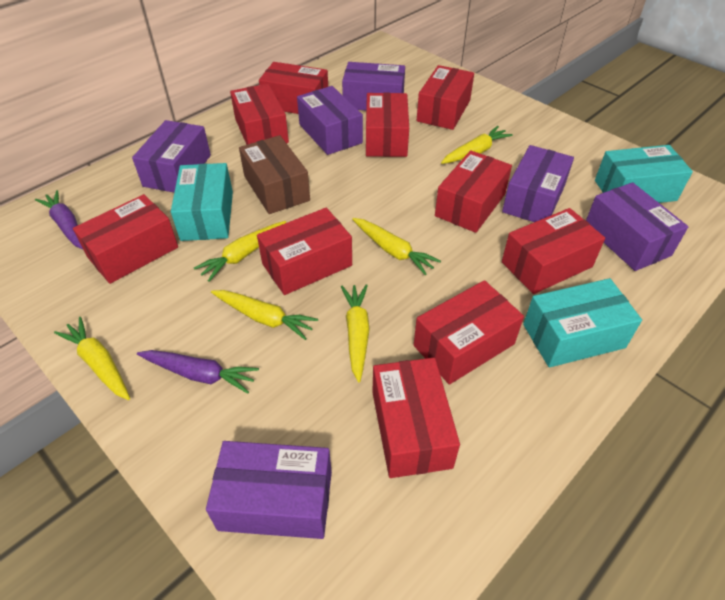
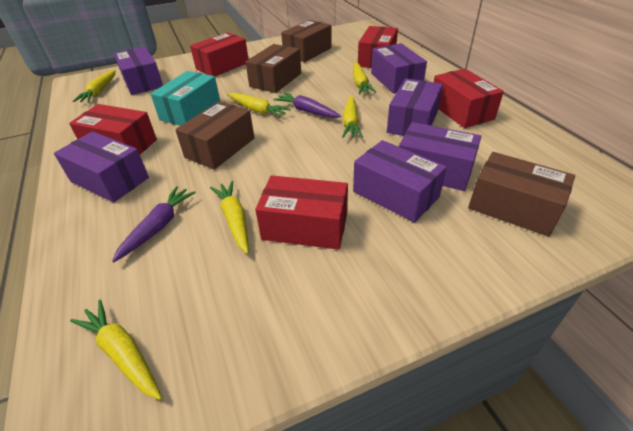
brown box: 1 -> 4
red box: 10 -> 5
turquoise box: 3 -> 1

